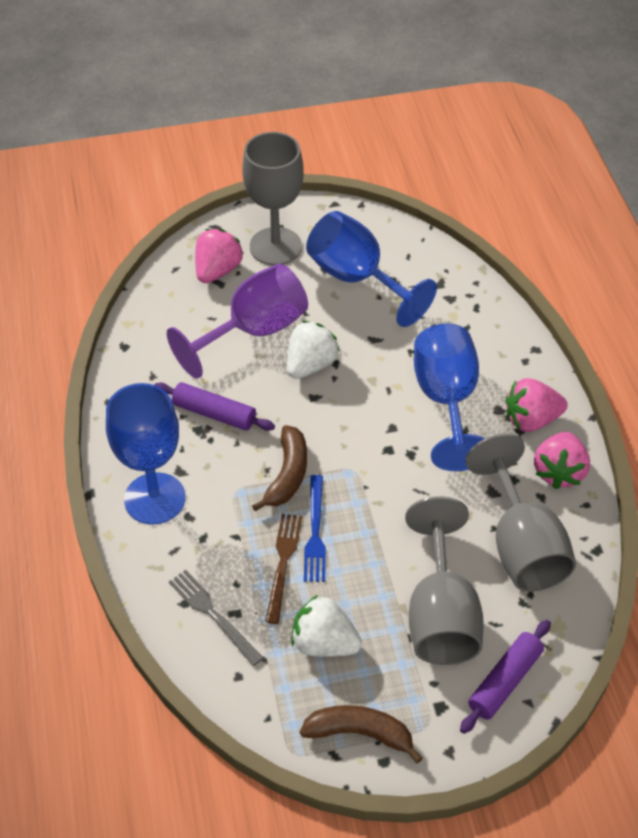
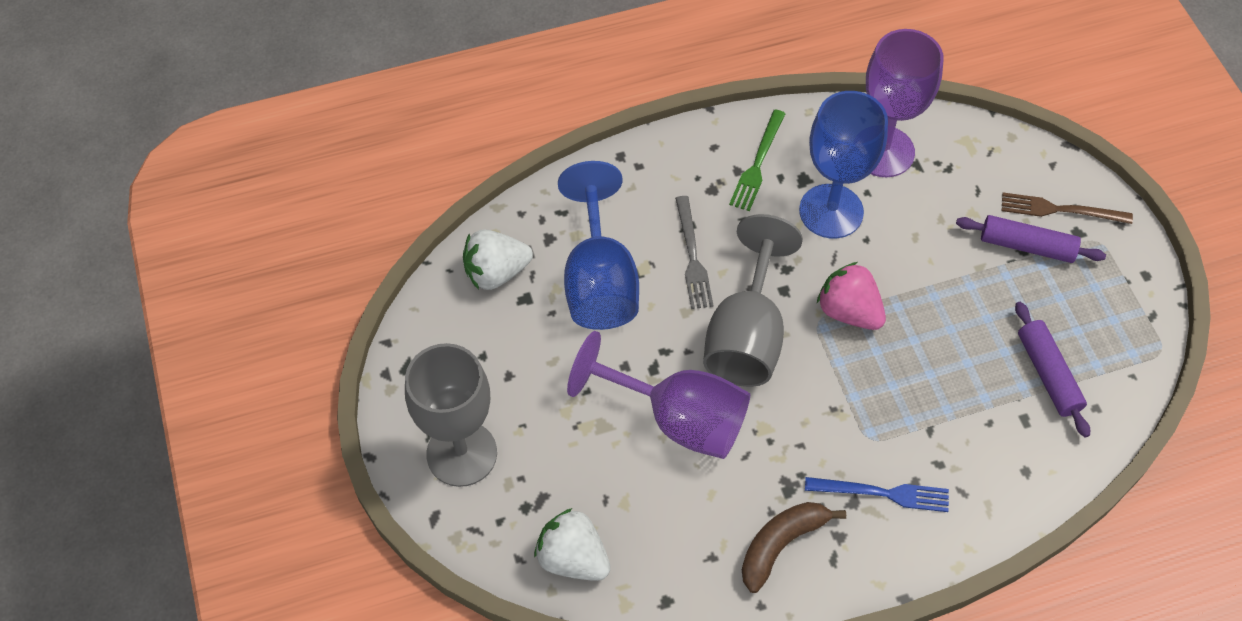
blue goblet: 3 -> 2
brown banana: 2 -> 1
green fork: 0 -> 1
grey goblet: 3 -> 2
pink strawberry: 3 -> 1
purple goblet: 1 -> 2

